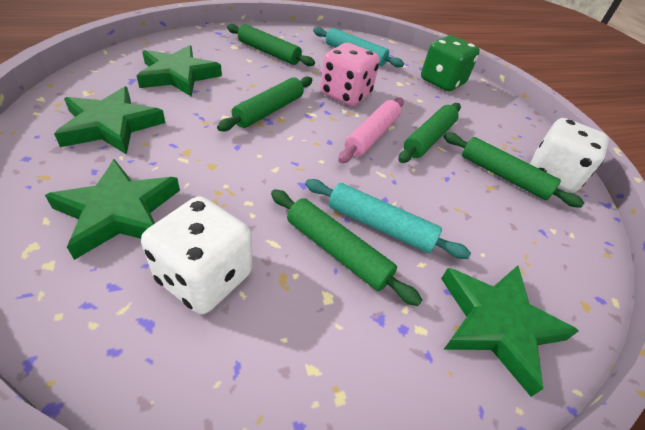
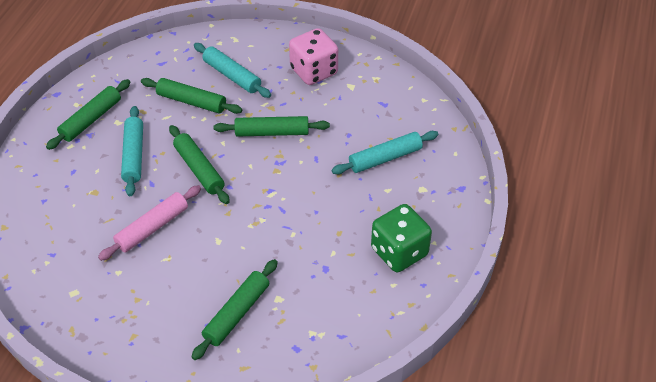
green star: 4 -> 0
turquoise rolling pin: 2 -> 3
white dice: 2 -> 0

